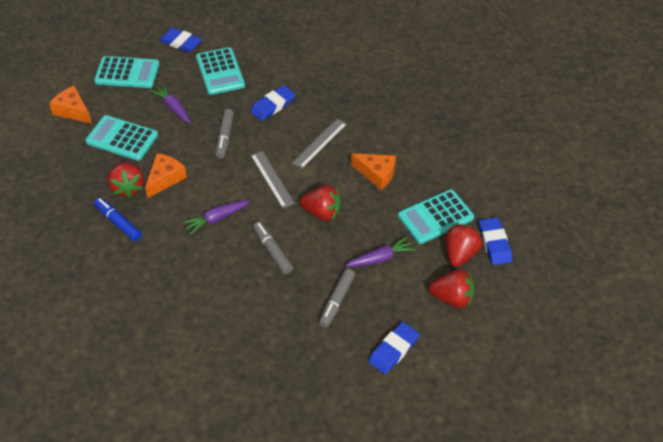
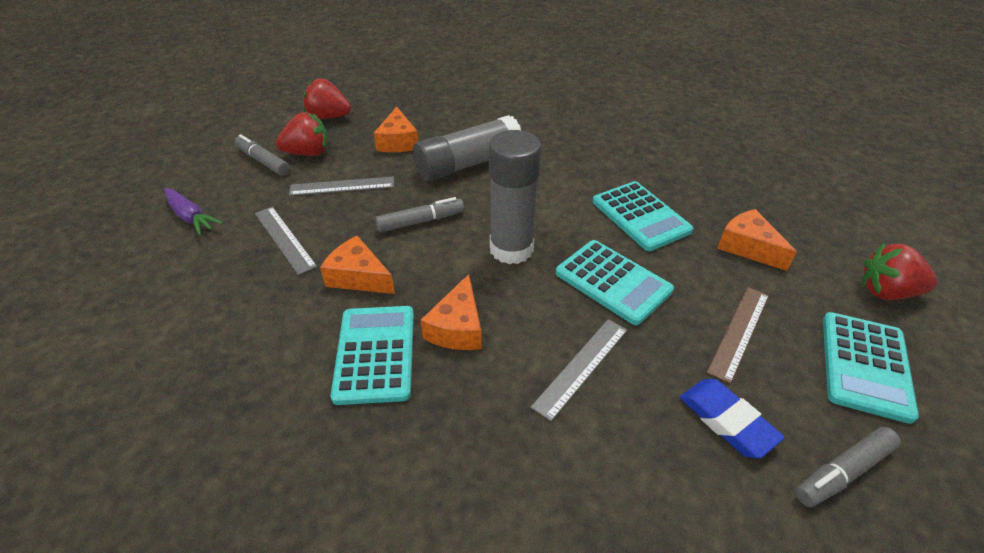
blue eraser: 4 -> 1
blue marker: 1 -> 0
brown ruler: 0 -> 1
grey glue stick: 0 -> 2
grey ruler: 2 -> 3
orange cheese: 3 -> 4
purple carrot: 3 -> 1
red strawberry: 4 -> 3

